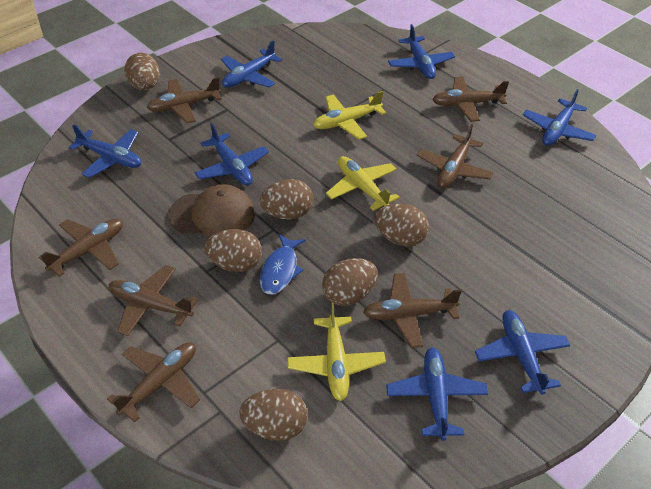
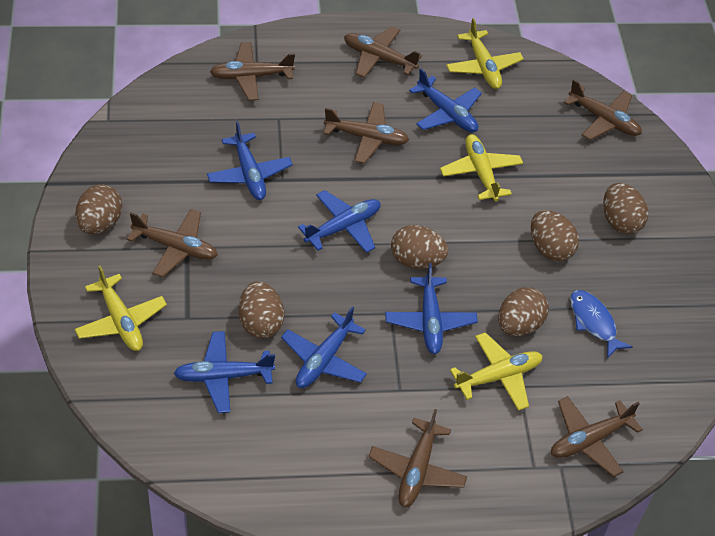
blue plane: 7 -> 6
brown cap: 1 -> 0
yellow plane: 3 -> 4

